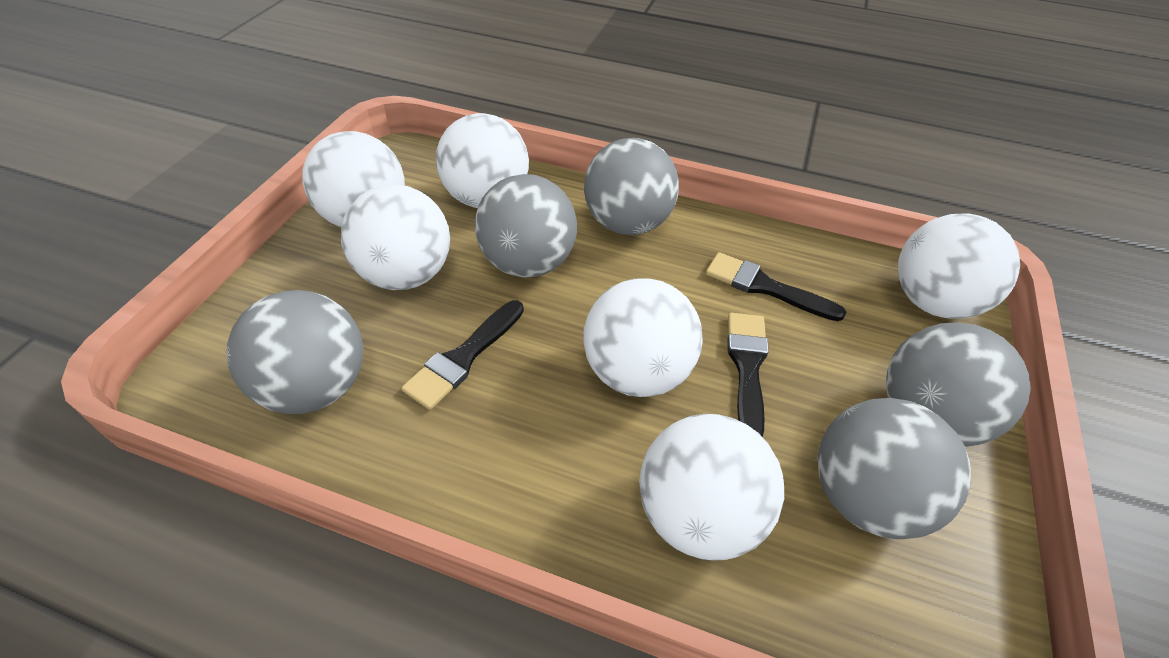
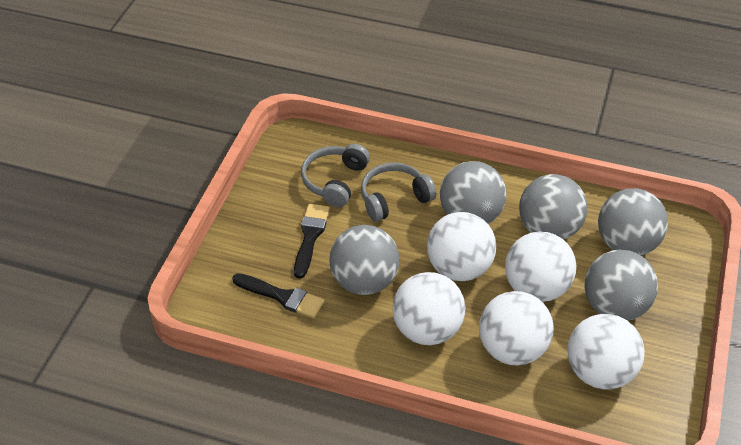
black brush: 3 -> 2
grey headphones: 0 -> 2
white ball: 6 -> 5

